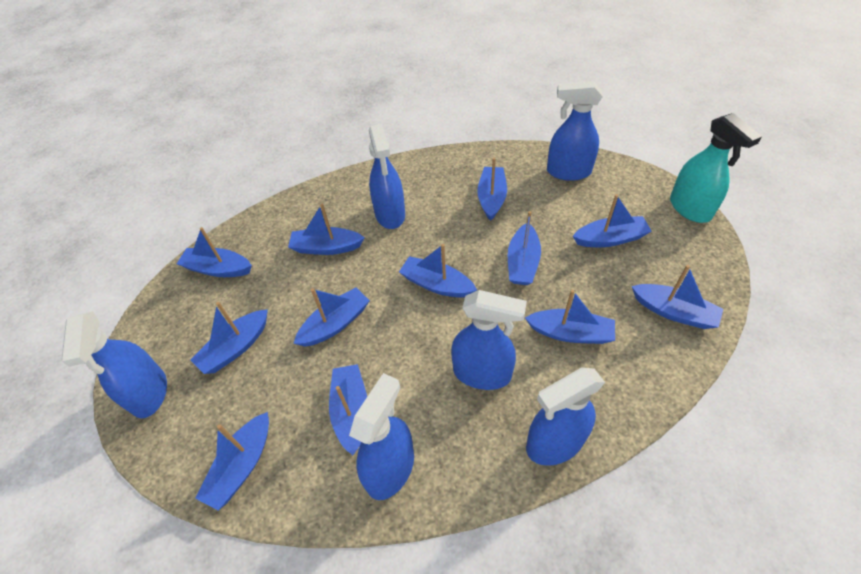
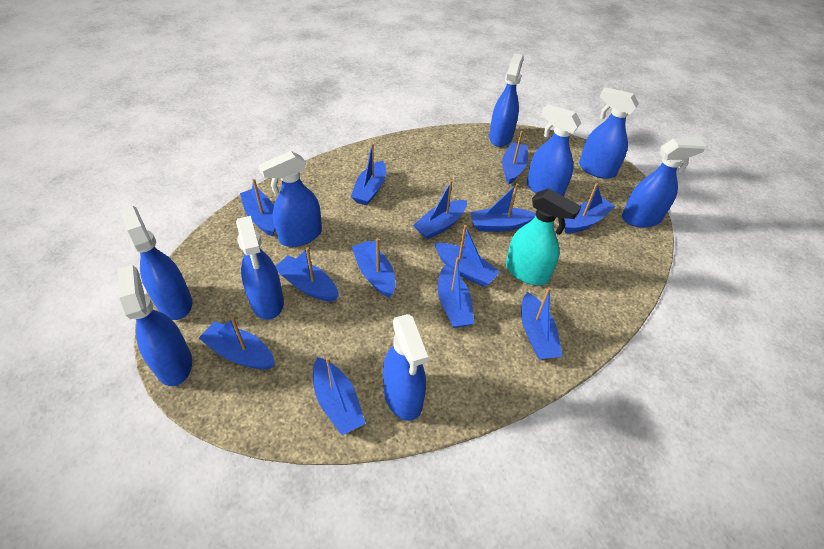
blue boat: 12 -> 13
blue spray bottle: 6 -> 9

